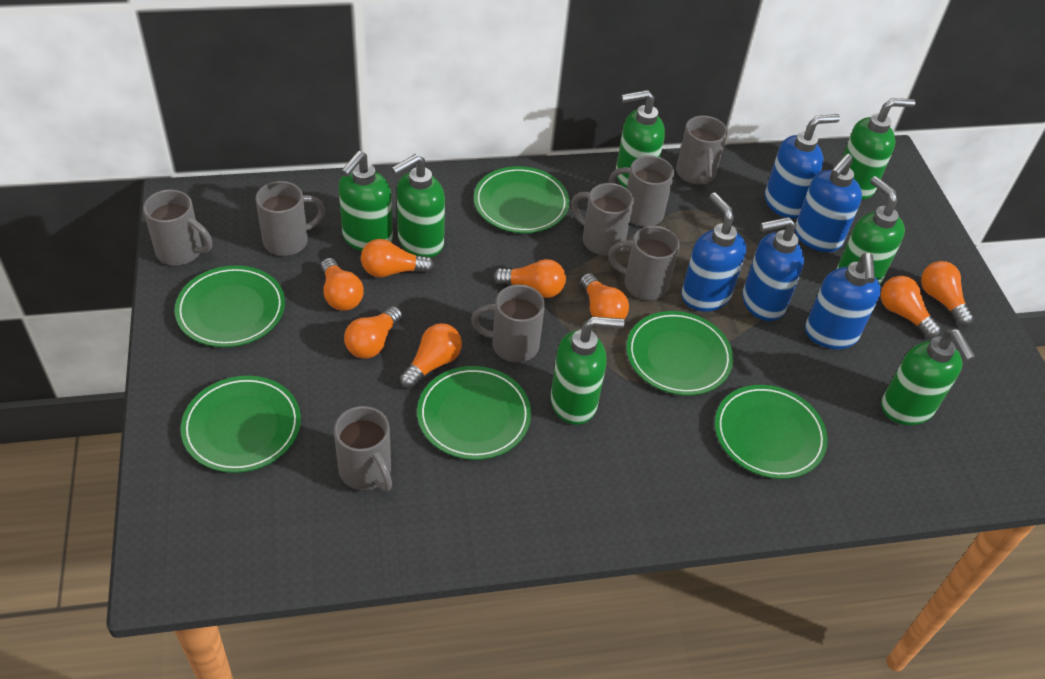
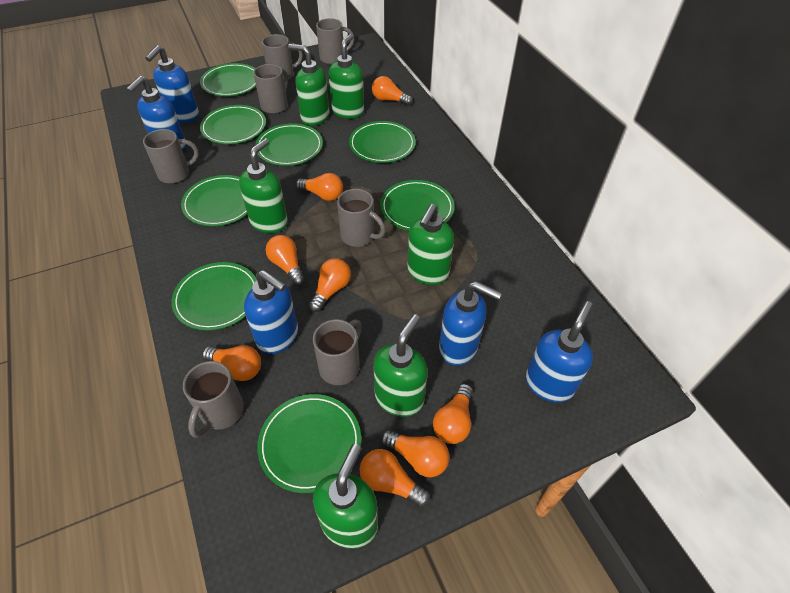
green plate: 6 -> 8
green soap dispenser: 7 -> 6
grey mug: 8 -> 7

